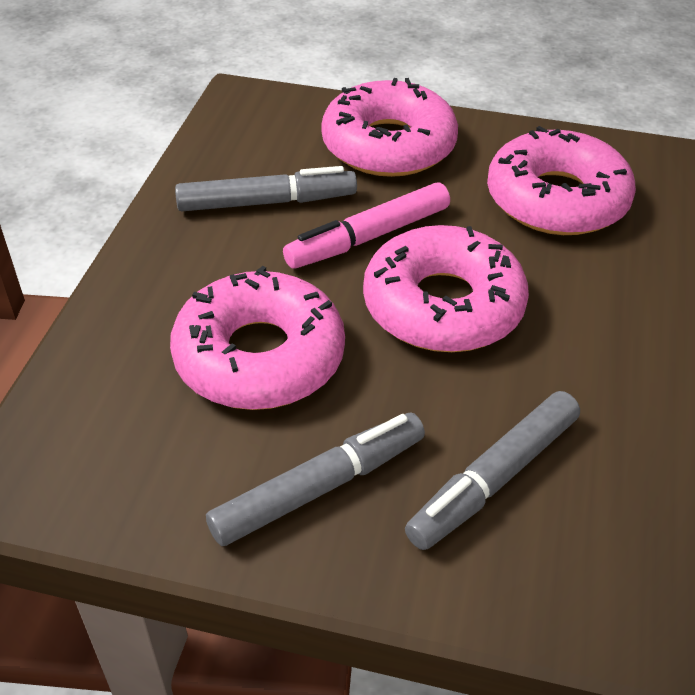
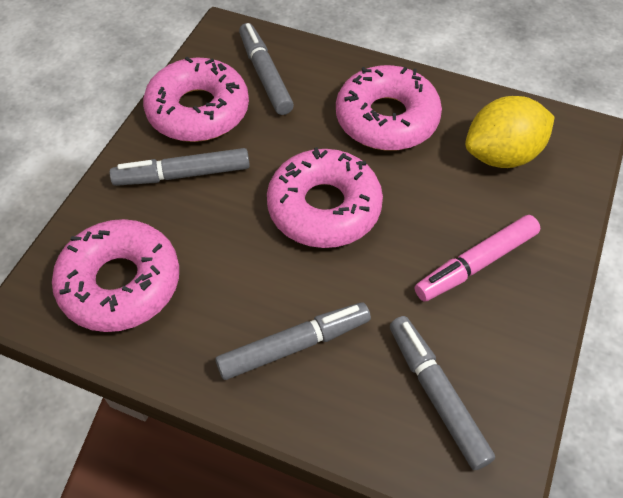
grey marker: 3 -> 4
yellow lemon: 0 -> 1

